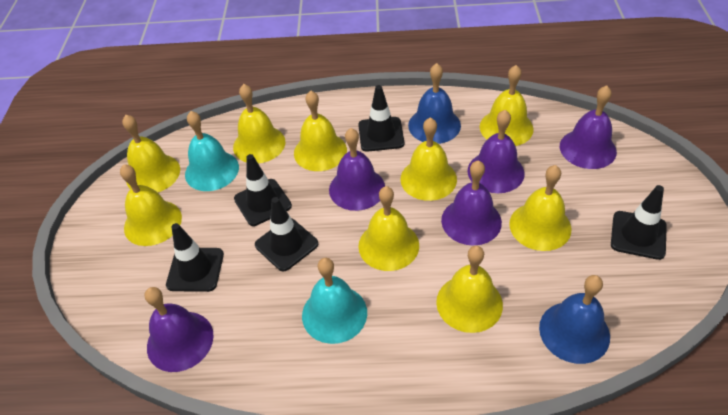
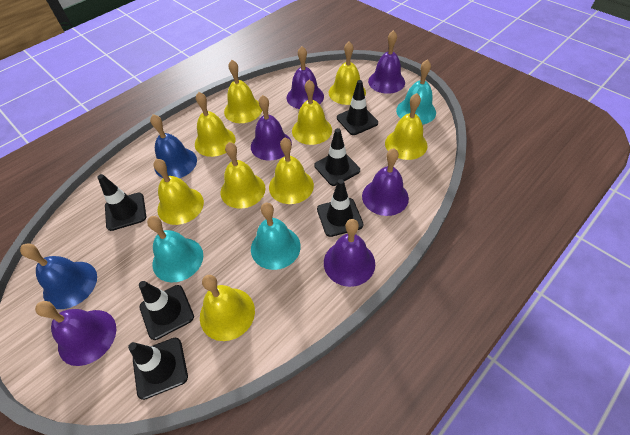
black traffic cone: 5 -> 6
purple bell: 5 -> 6
turquoise bell: 2 -> 3

